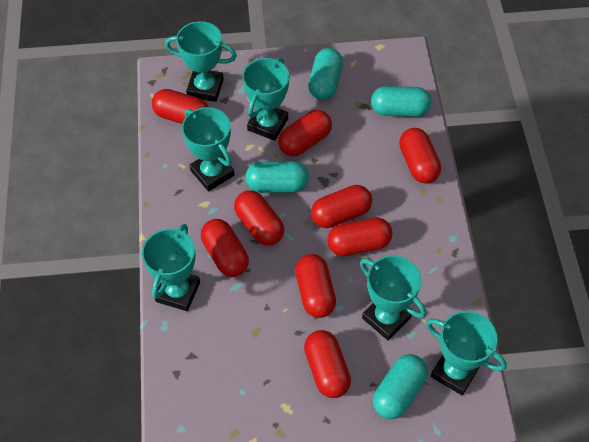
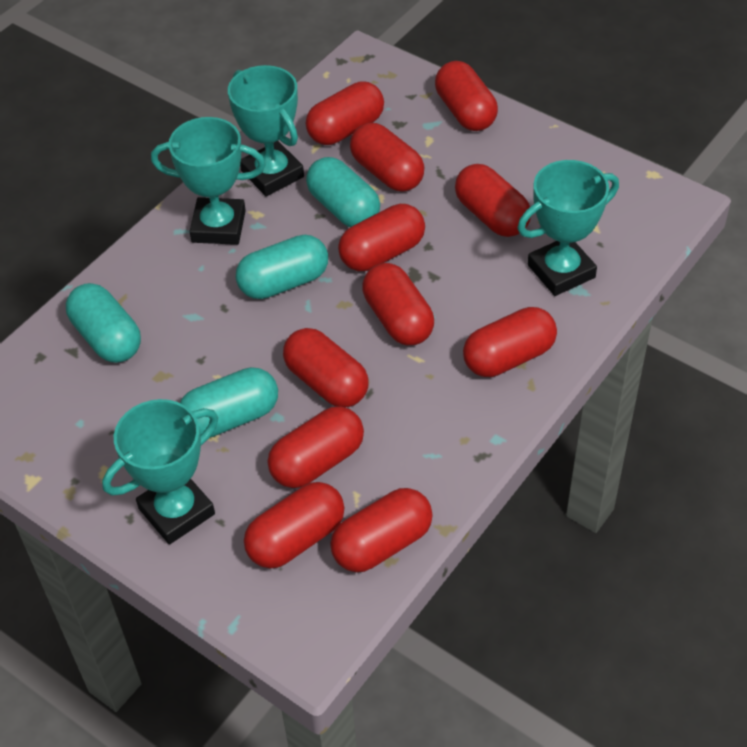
red capsule: 9 -> 11
turquoise trophy: 6 -> 4

